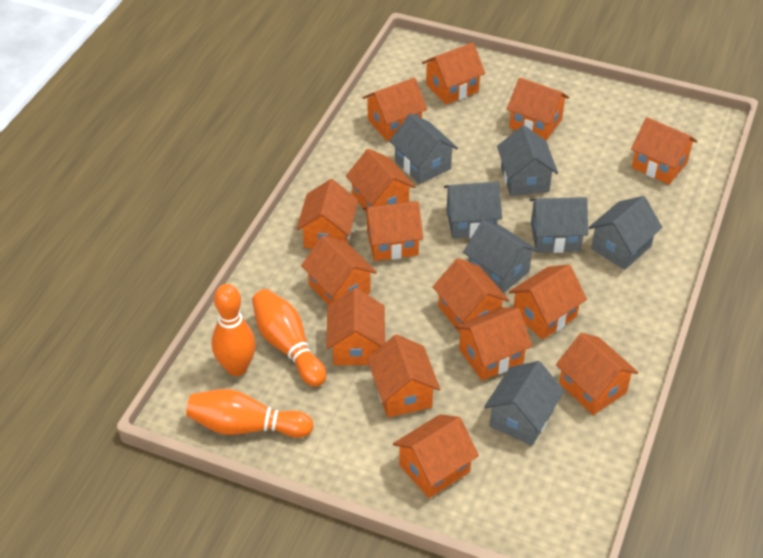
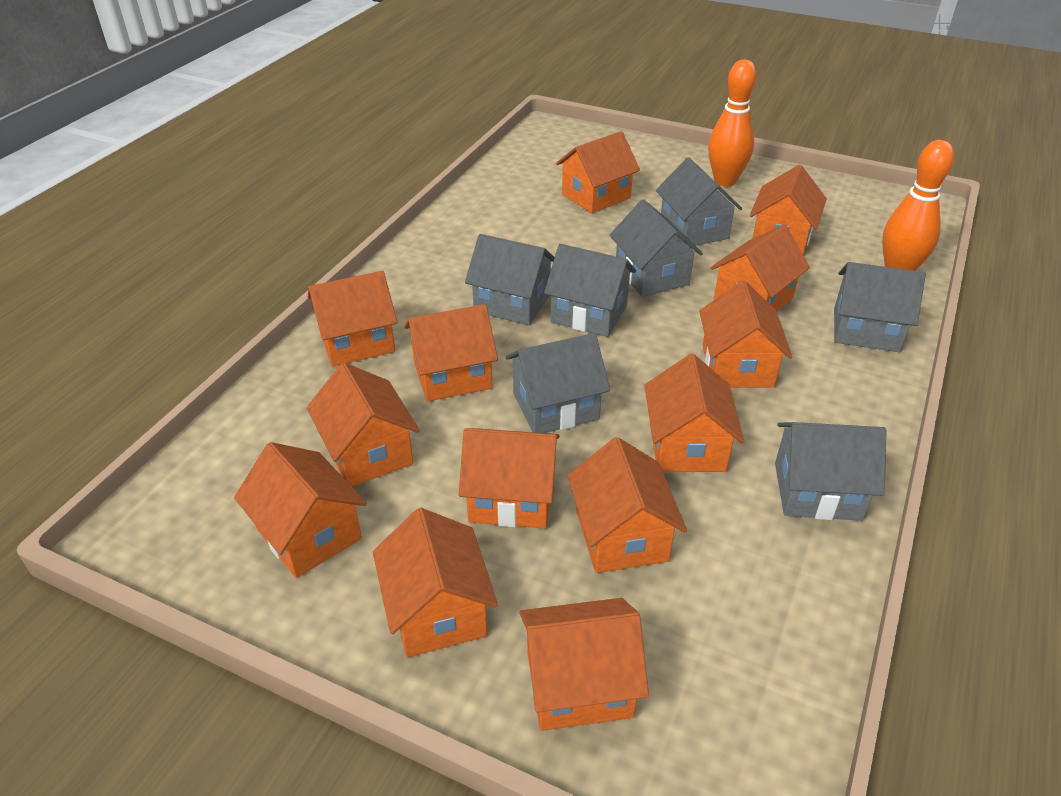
orange bowling pin: 3 -> 2
orange house: 15 -> 13

